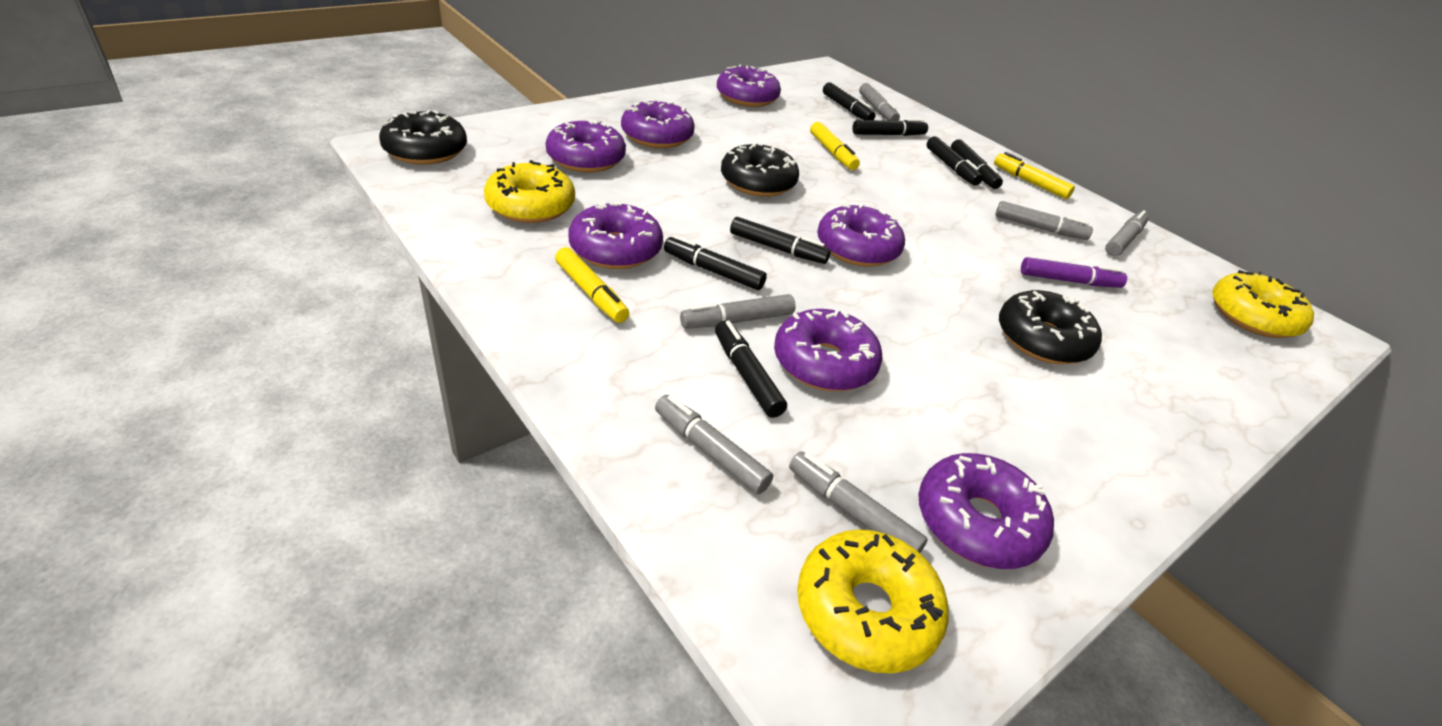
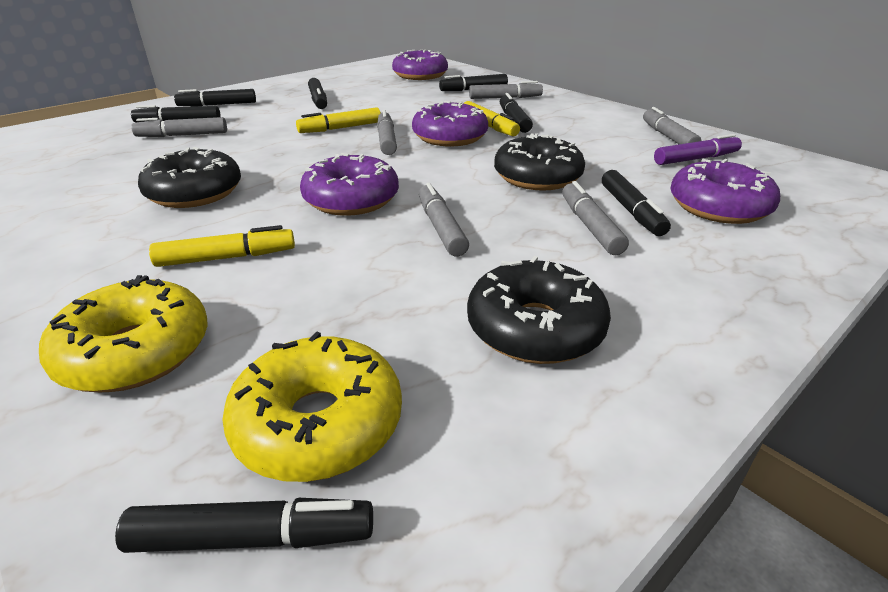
purple donut: 7 -> 4
yellow donut: 3 -> 2

